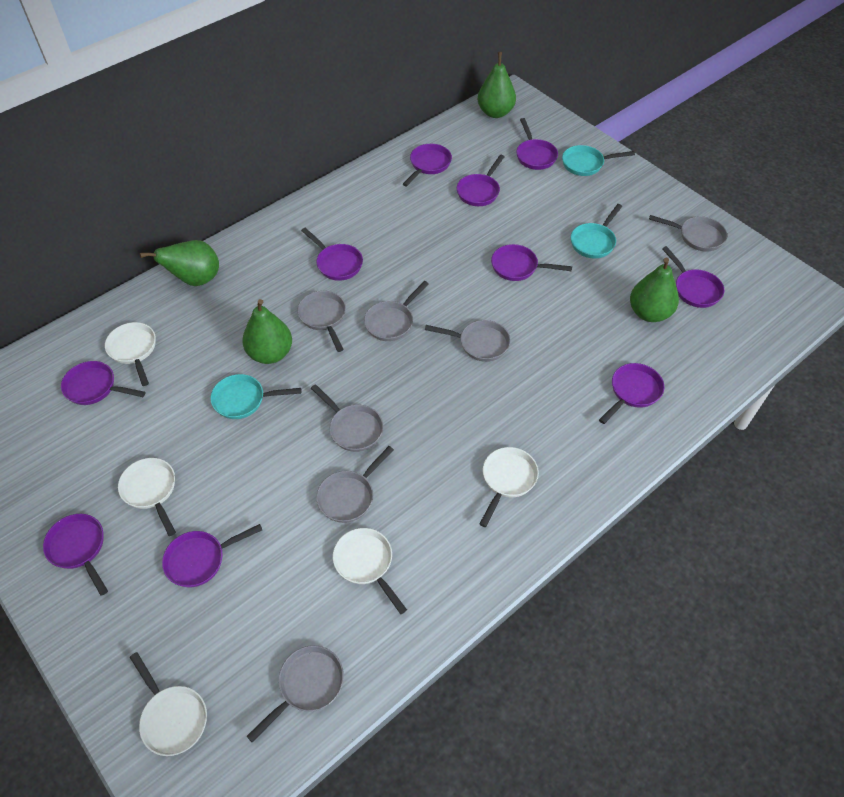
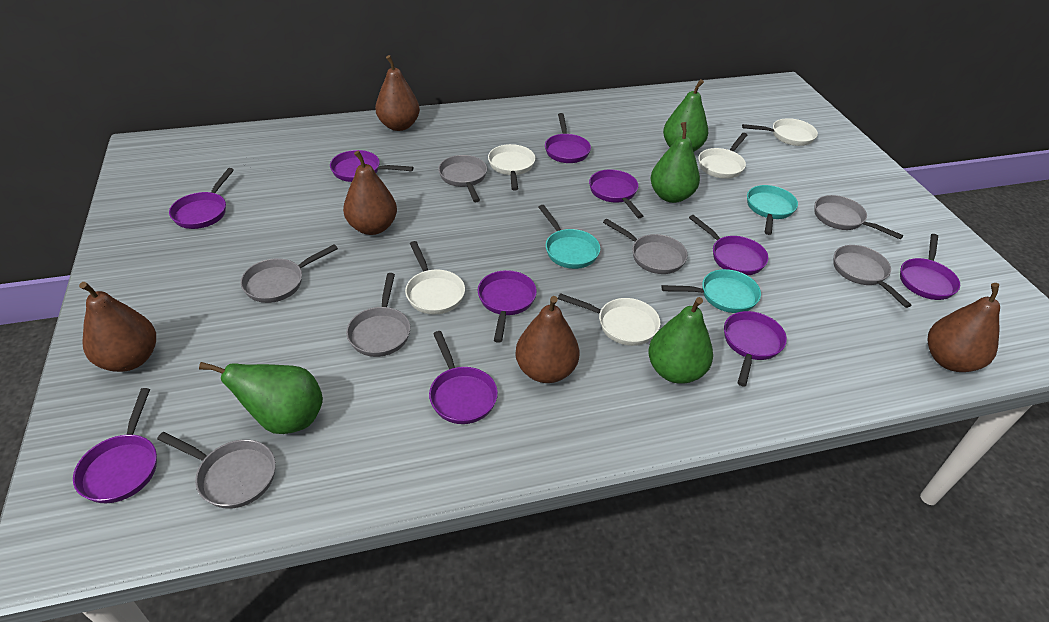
brown pear: 0 -> 5

